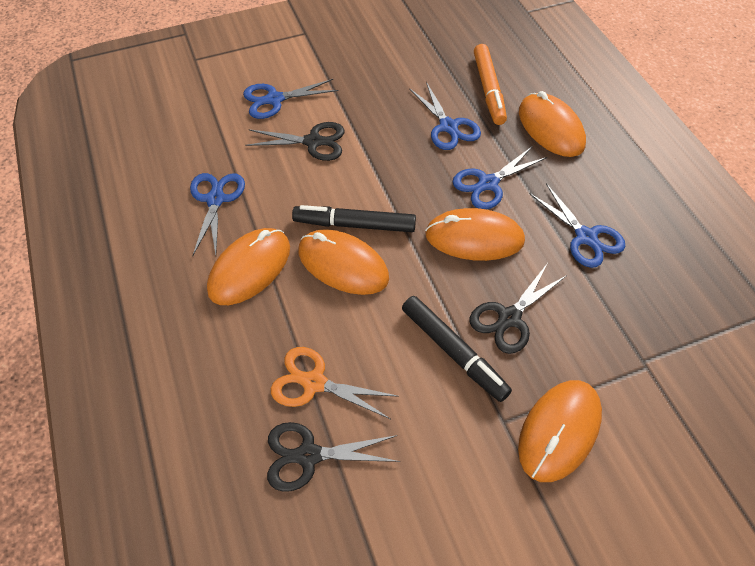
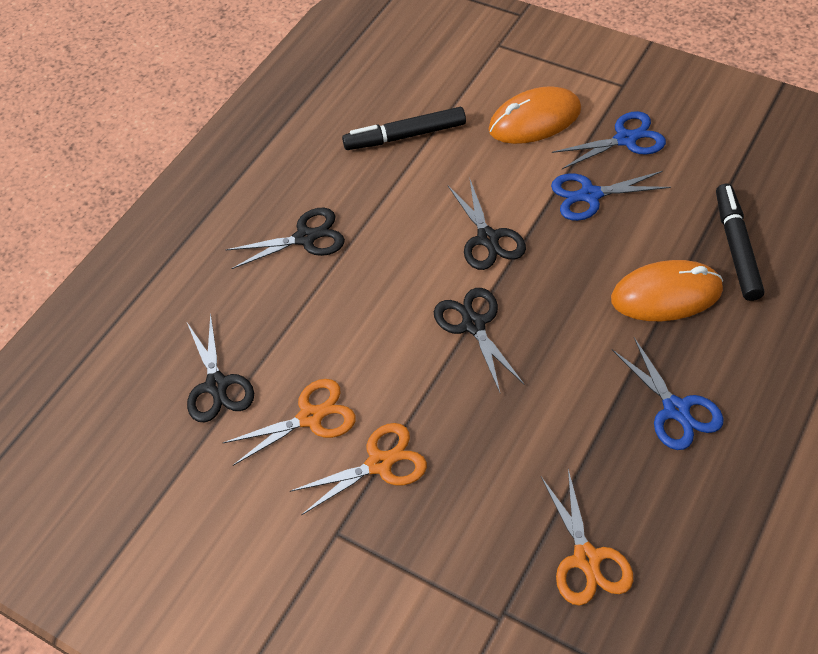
black scissors: 3 -> 4
blue scissors: 5 -> 3
orange marker: 1 -> 0
orange mouse: 5 -> 2
orange scissors: 1 -> 3

